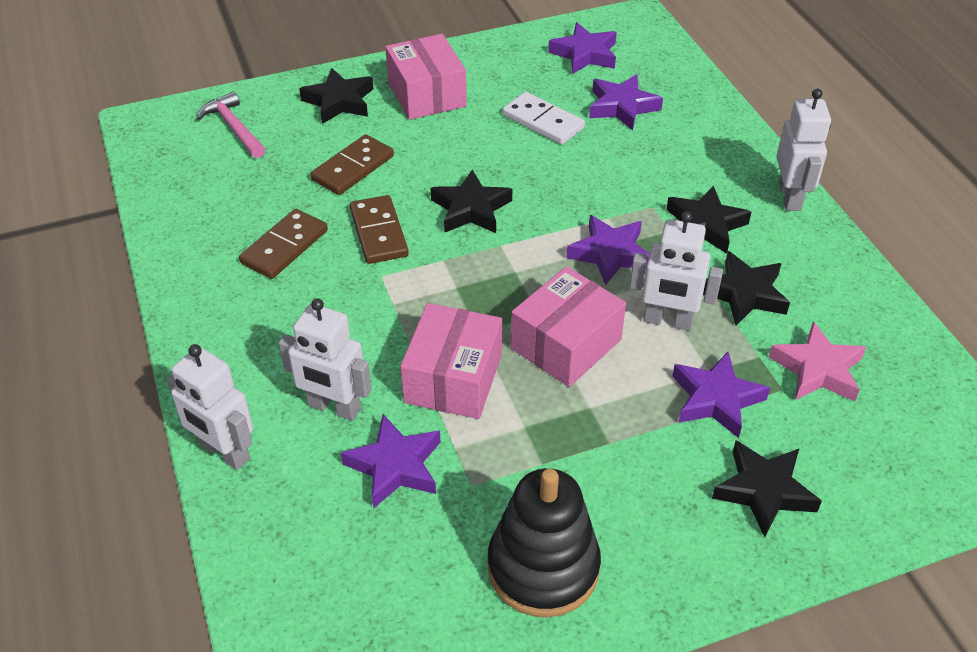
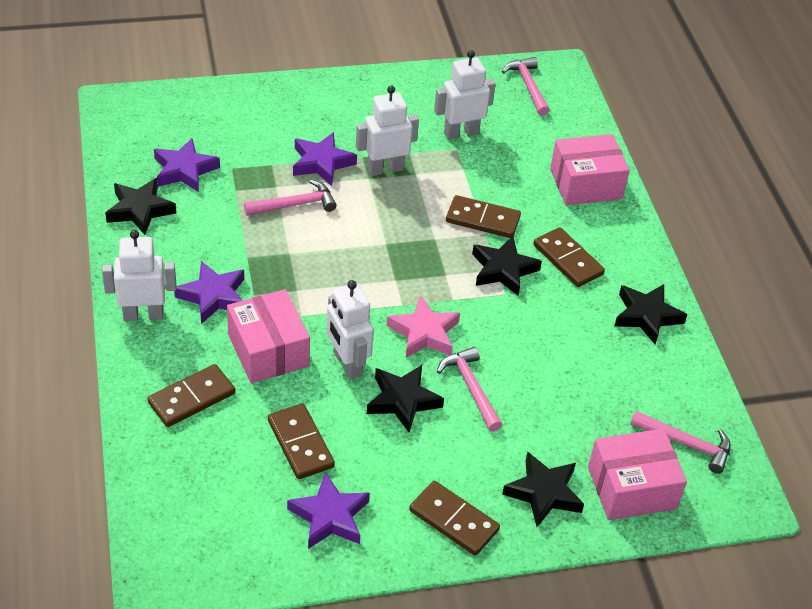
black stacking toy: 1 -> 0
brown domino: 3 -> 5
pink hammer: 1 -> 4
purple star: 5 -> 4
white domino: 1 -> 0

